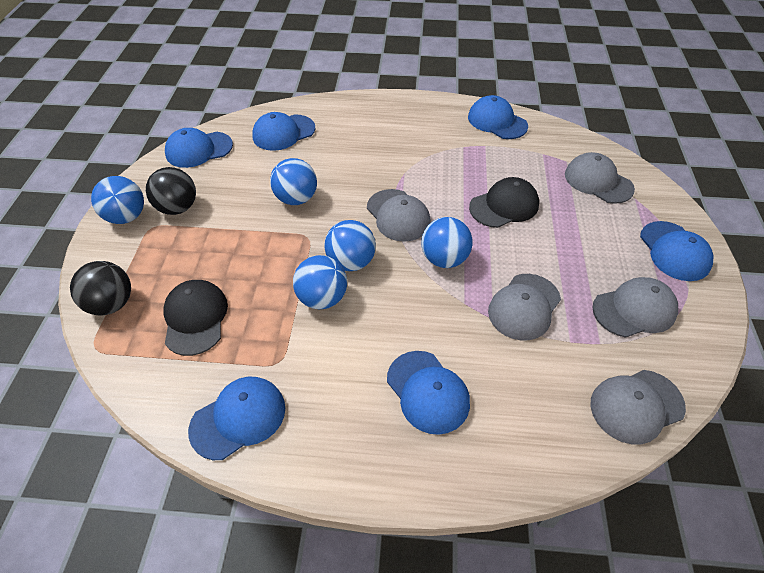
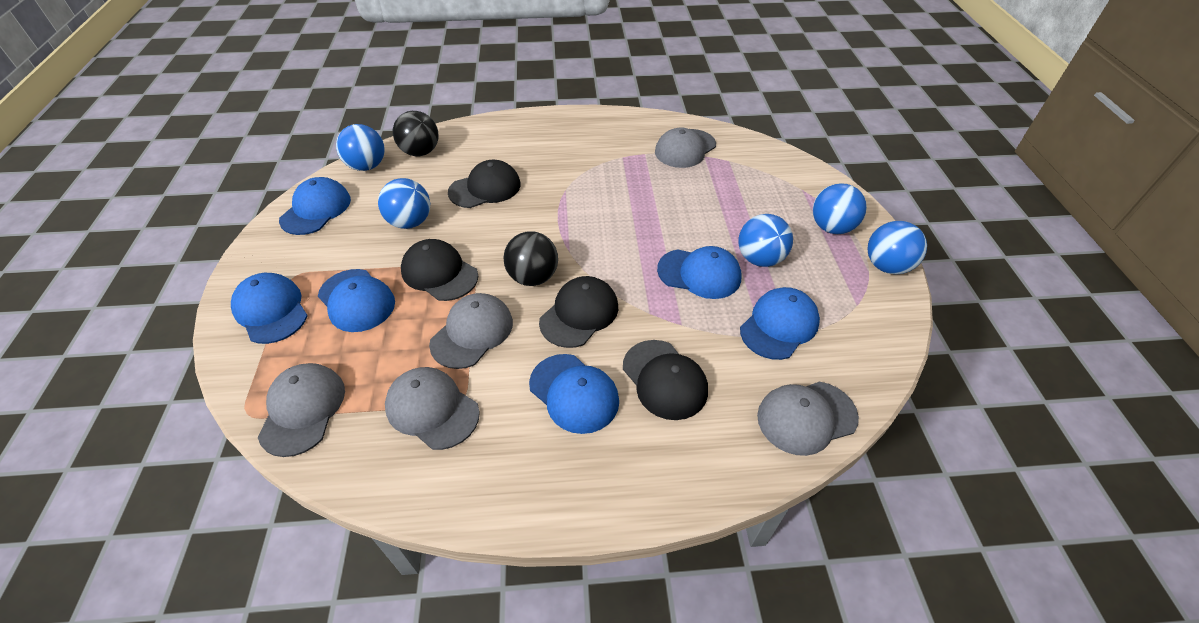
black cap: 2 -> 4

